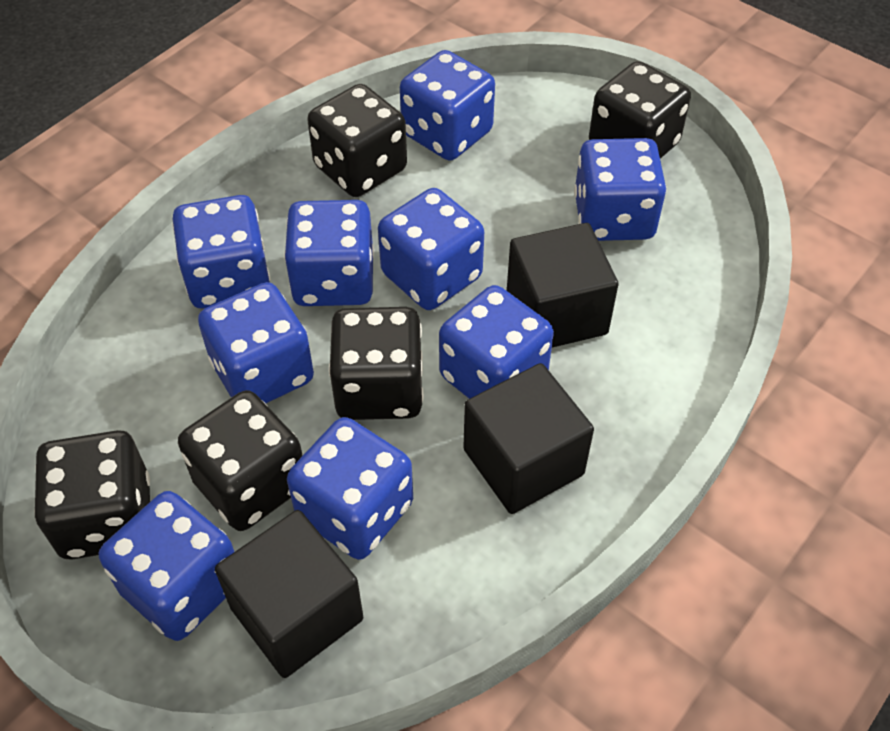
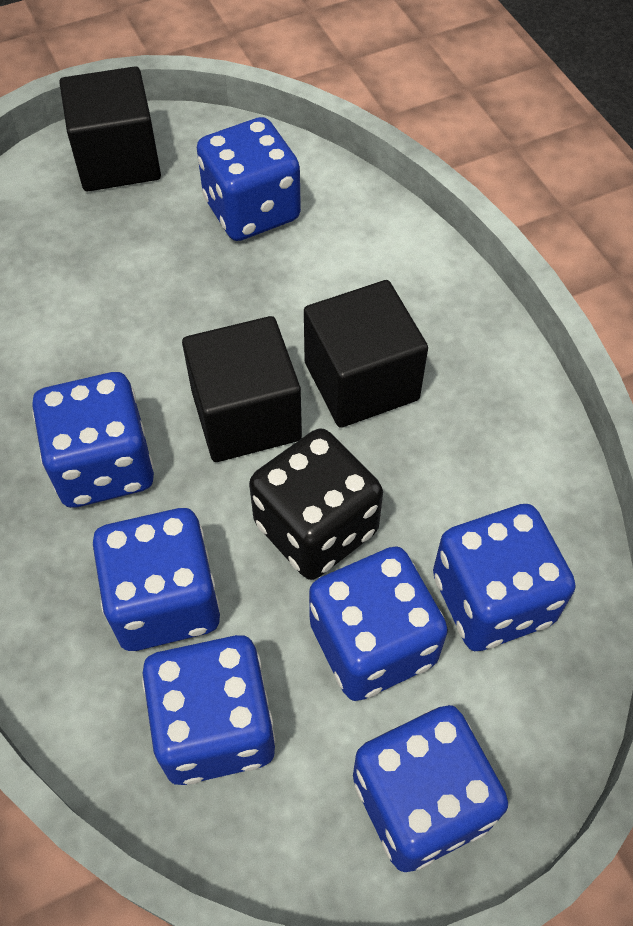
black dice: 5 -> 1
blue dice: 9 -> 7

